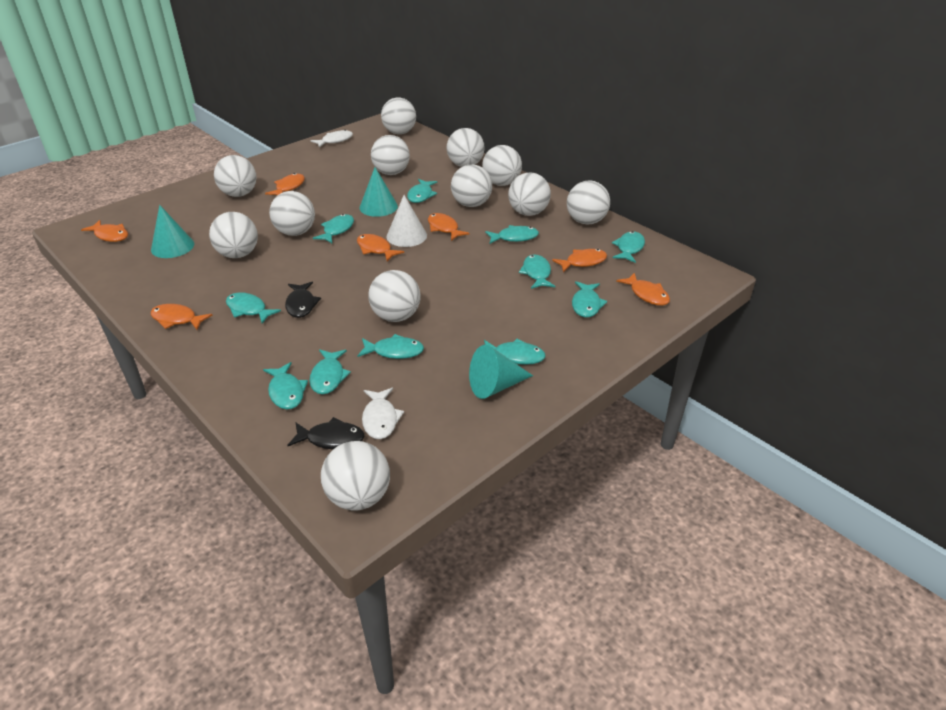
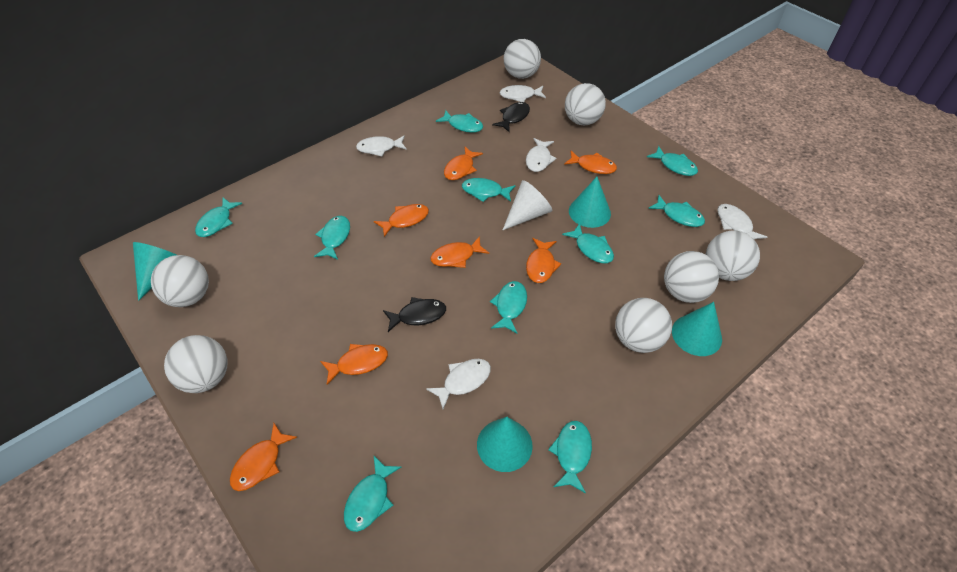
turquoise cone: 3 -> 4
turquoise fish: 11 -> 10
white ball: 12 -> 7
white fish: 2 -> 5

